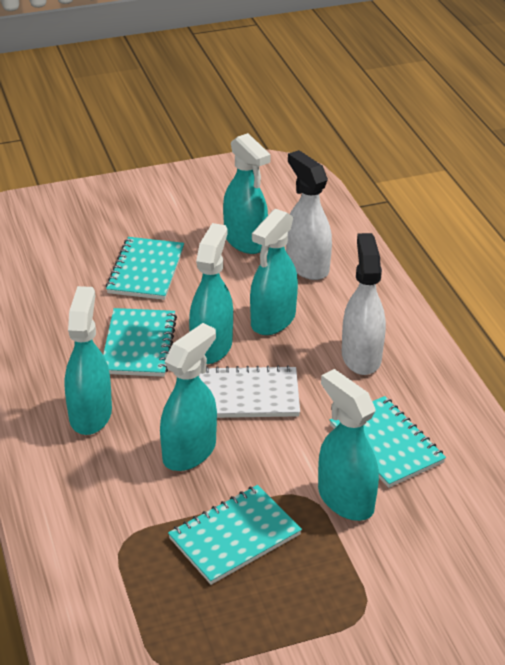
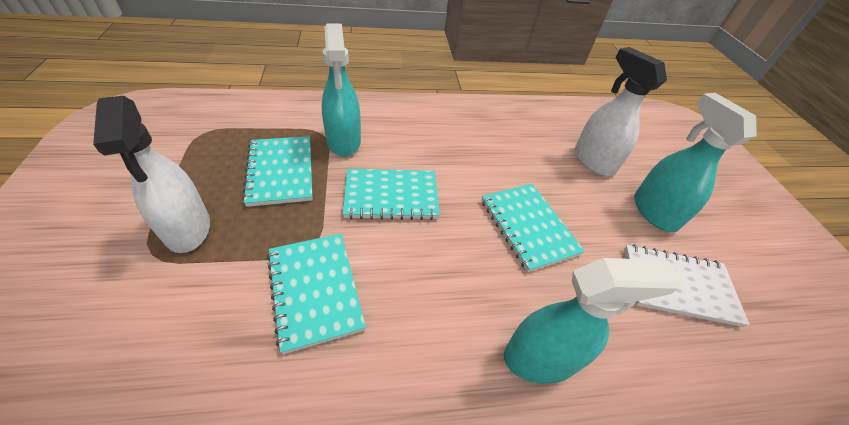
turquoise spray bottle: 6 -> 3

